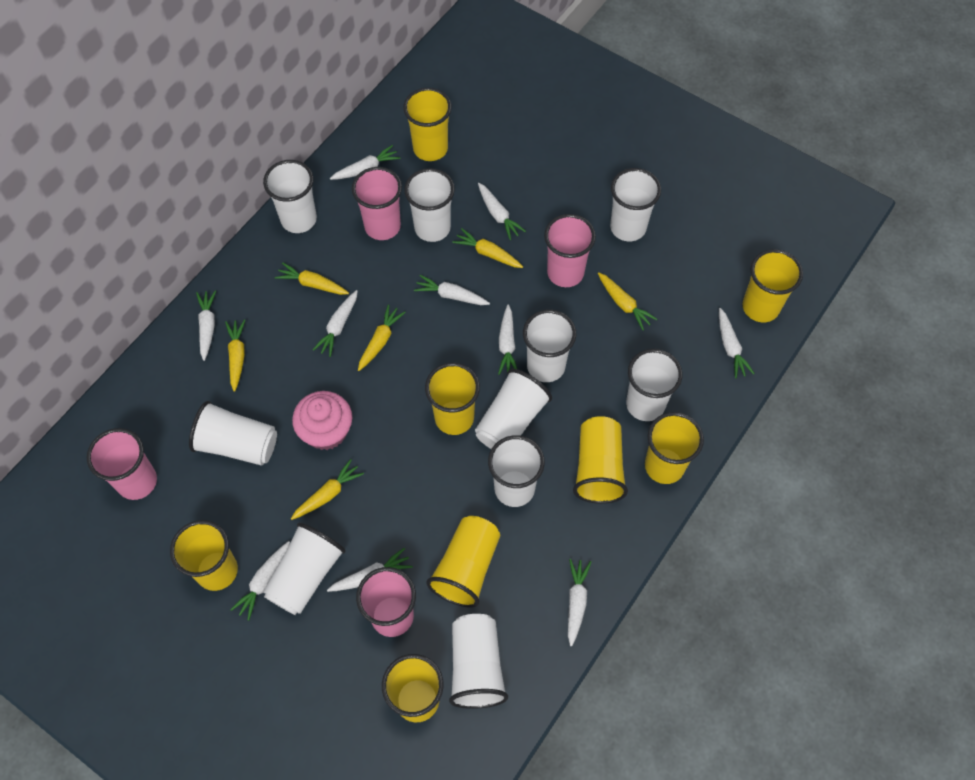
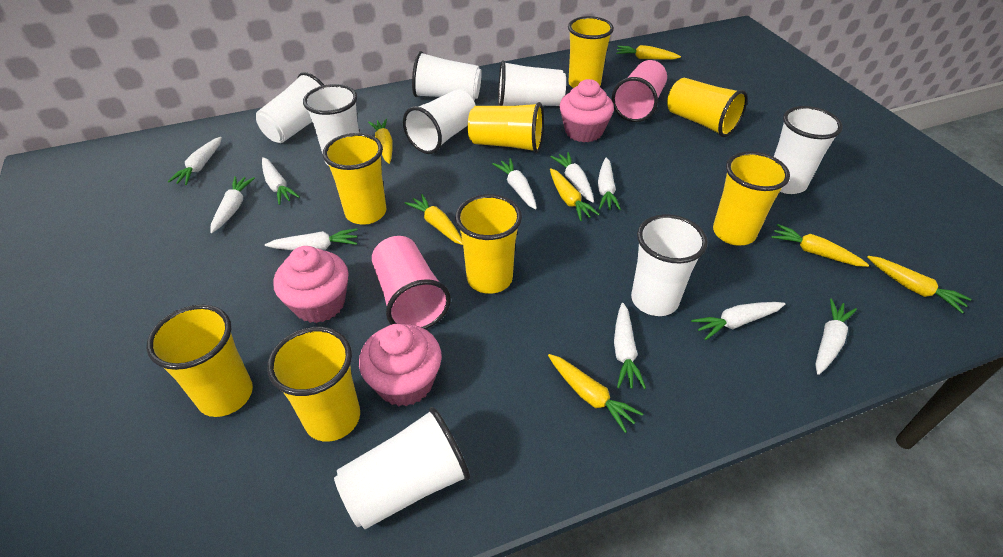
pink cup: 4 -> 2
pink cupcake: 1 -> 3
white cup: 10 -> 8
yellow carrot: 6 -> 7

